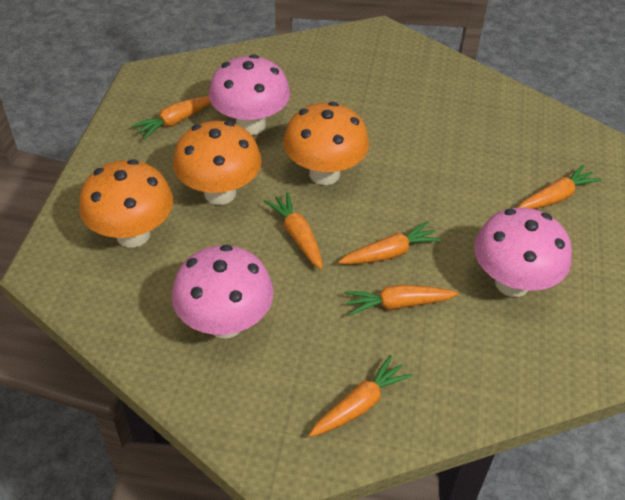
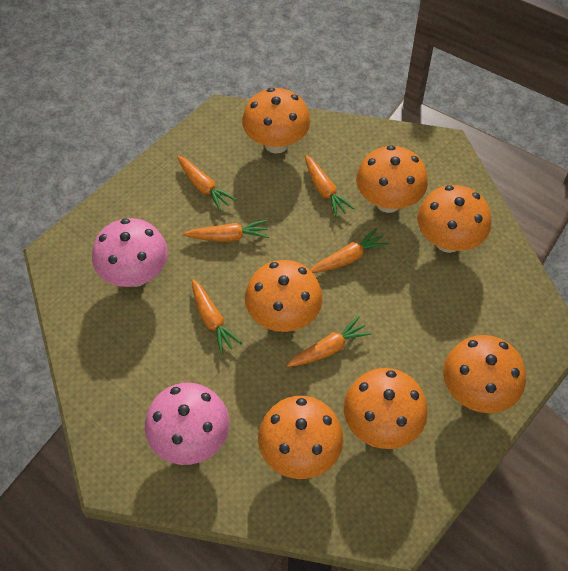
orange mushroom: 3 -> 7
pink mushroom: 3 -> 2

